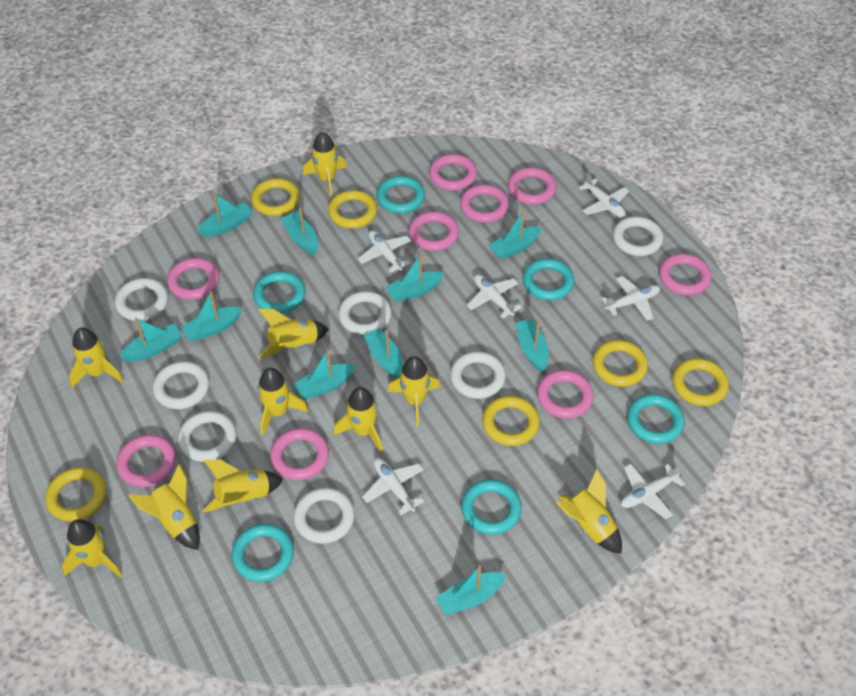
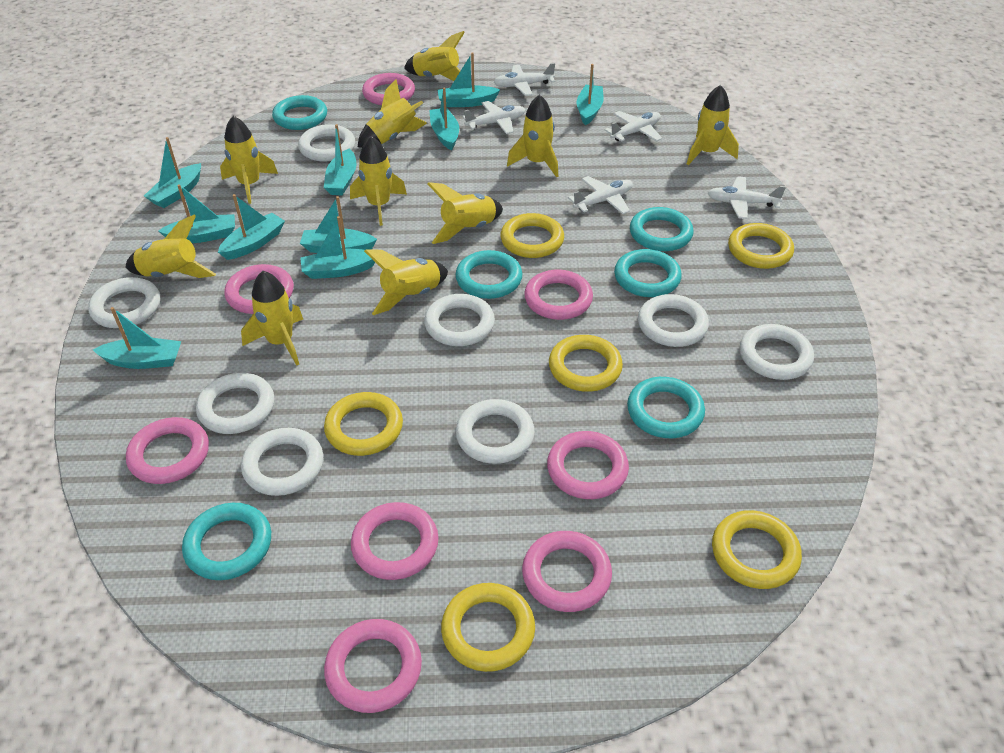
pink ring: 9 -> 8
white plane: 6 -> 5
white ring: 7 -> 8

